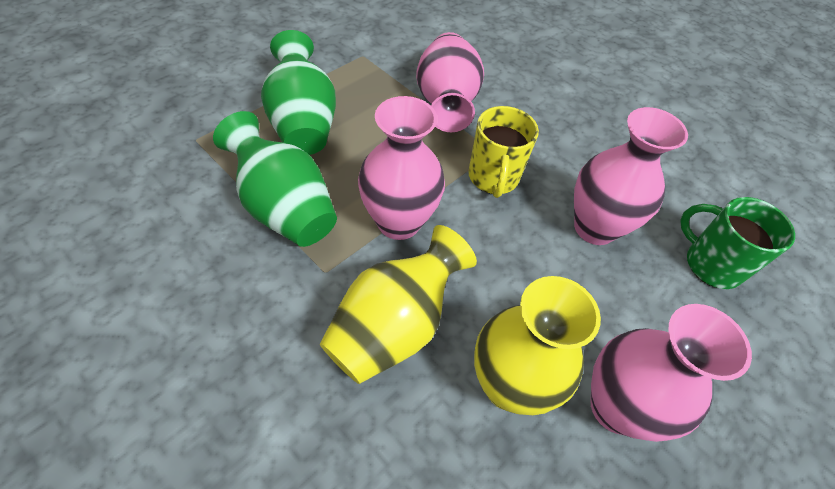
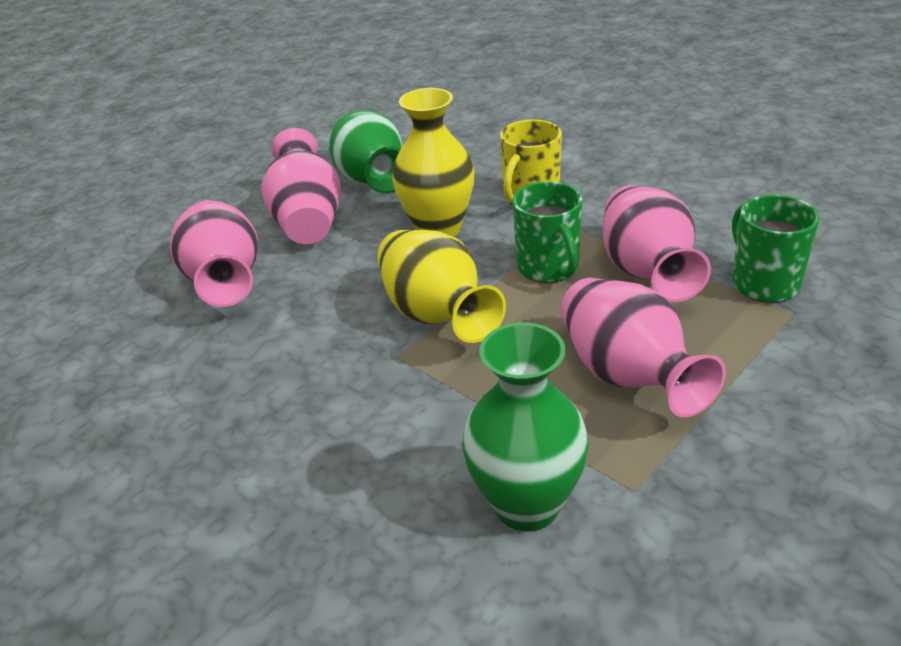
green mug: 1 -> 2

